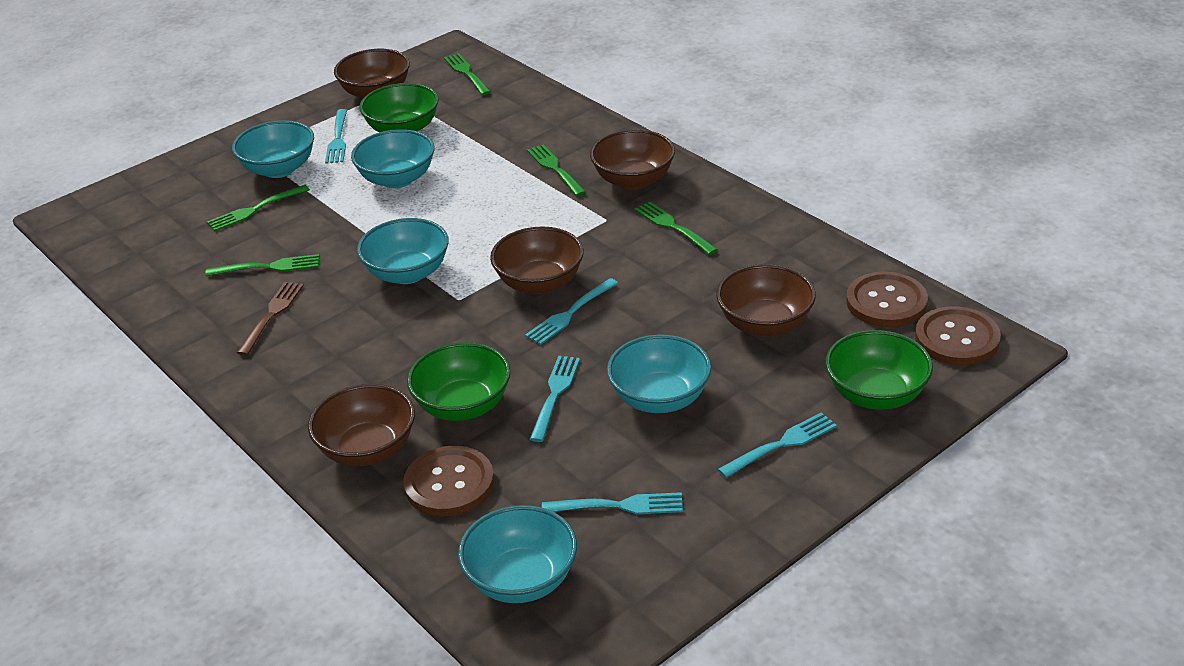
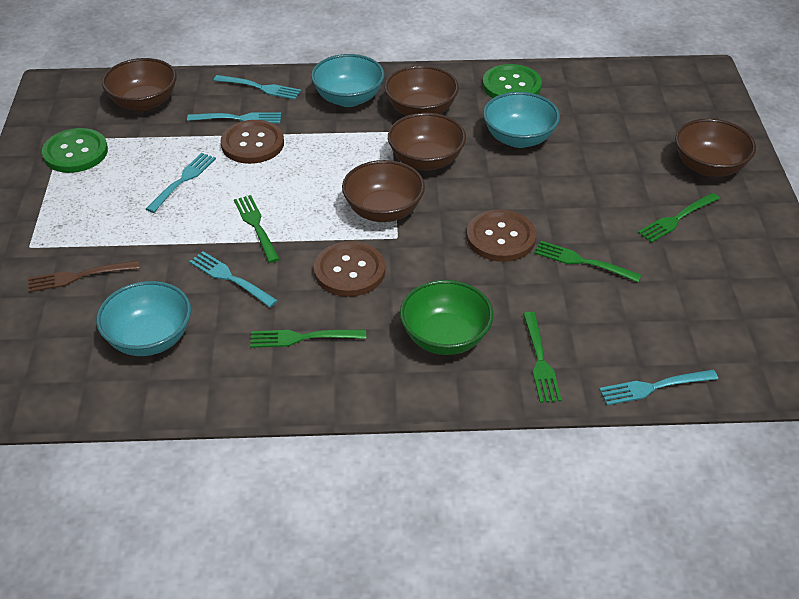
green bowl: 3 -> 1
green button: 0 -> 2
turquoise bowl: 5 -> 3

